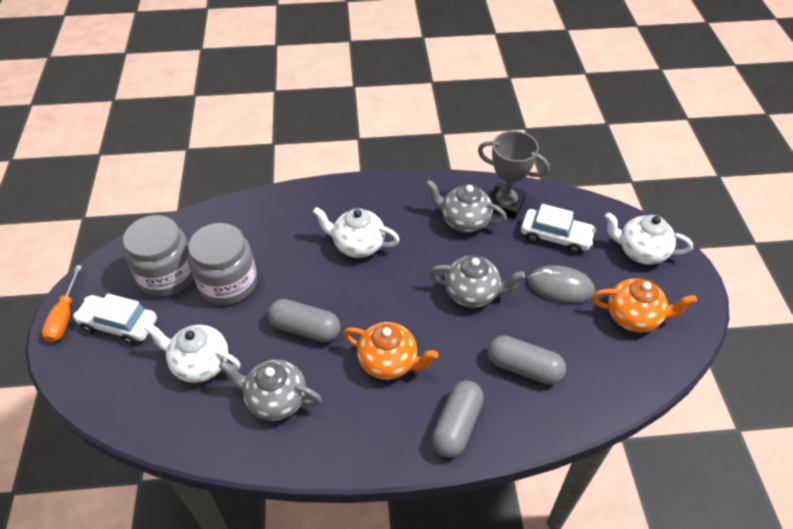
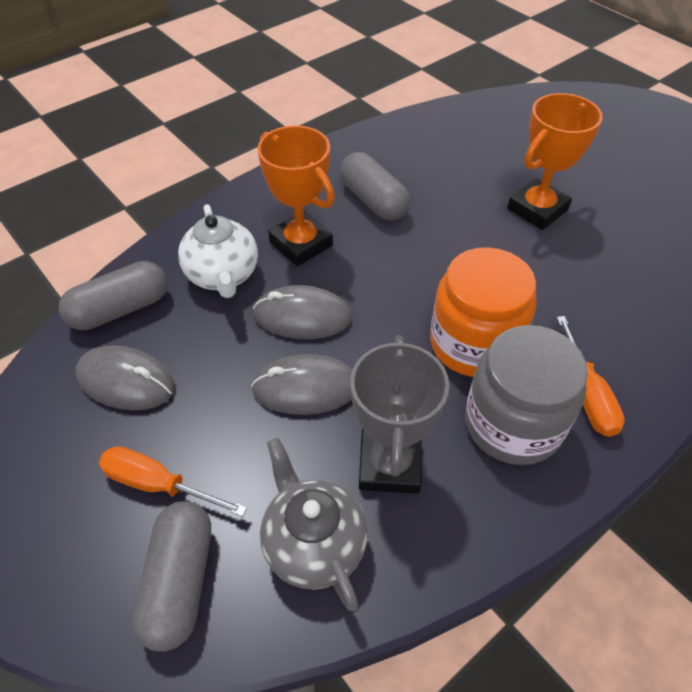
grey jar: 2 -> 1
grey mouse: 1 -> 3
grey teapot: 3 -> 1
orange jar: 0 -> 1
orange screwdriver: 1 -> 2
orange teapot: 2 -> 0
orange trophy: 0 -> 2
white car: 2 -> 0
white teapot: 3 -> 1

